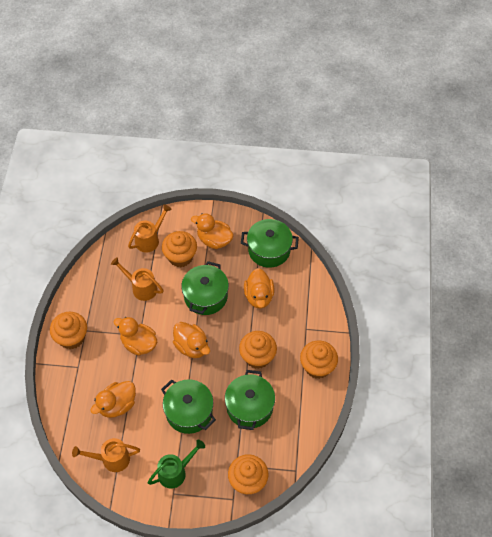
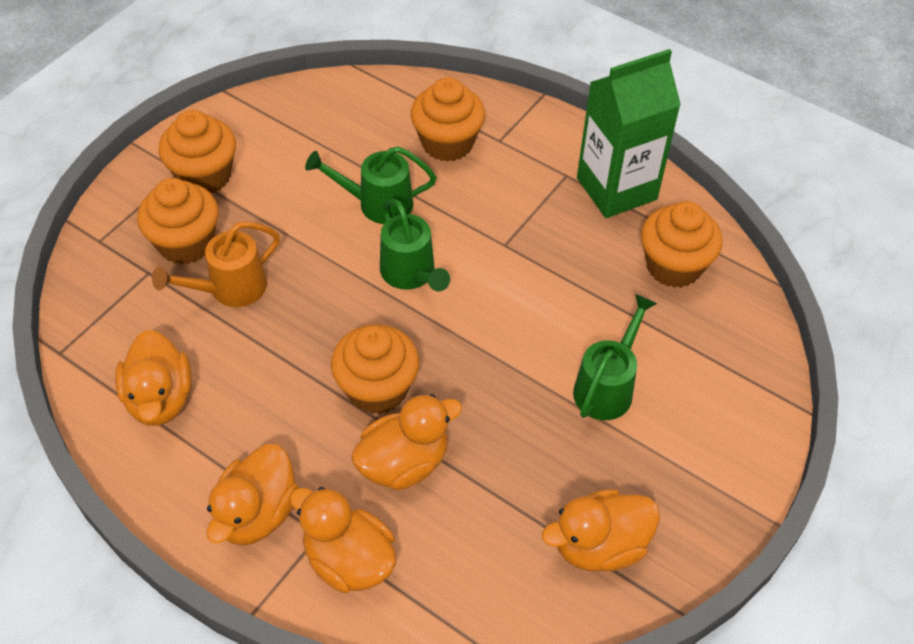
green carton: 0 -> 1
green pot: 4 -> 0
green watering can: 1 -> 3
orange watering can: 3 -> 1

